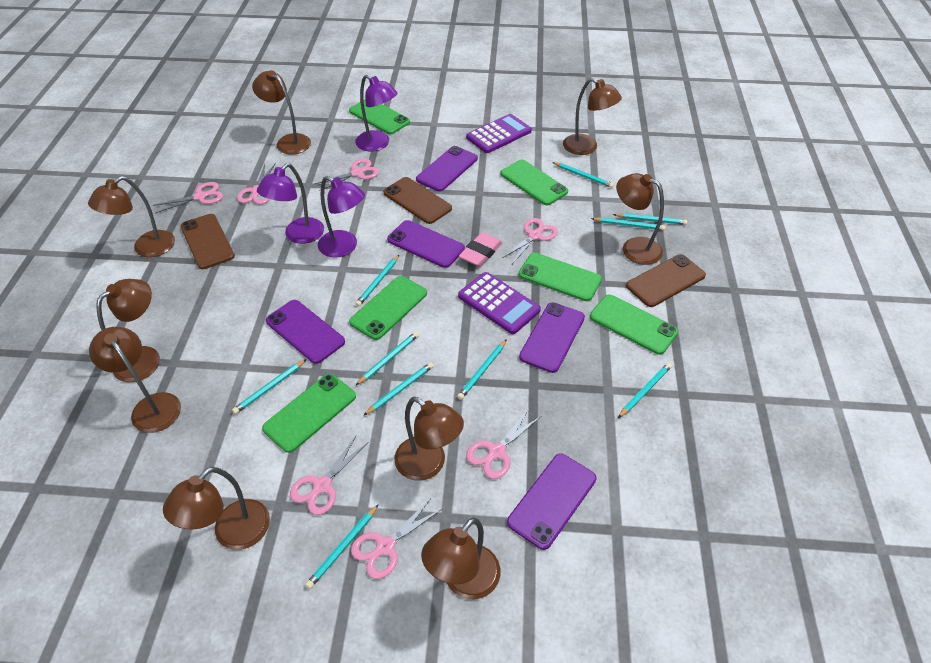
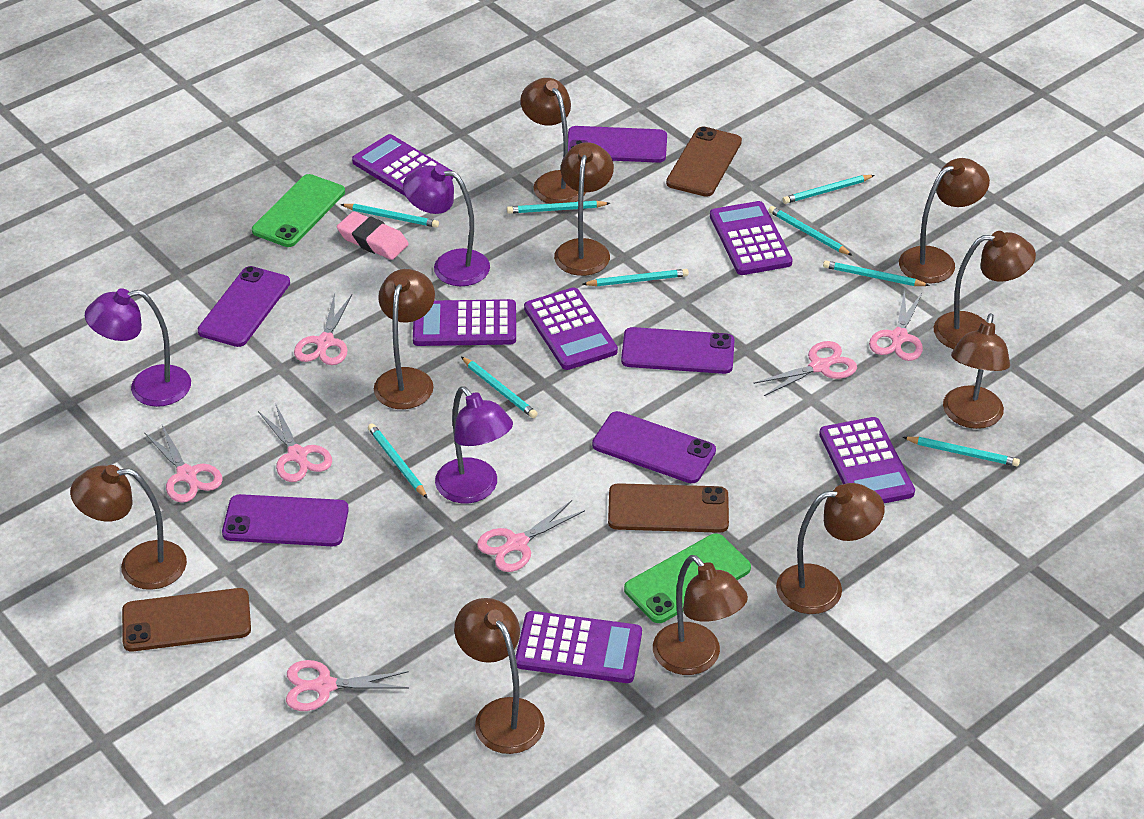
brown lamp: 9 -> 10
green phone: 6 -> 2
purple calculator: 2 -> 6
turquoise pencil: 10 -> 9

